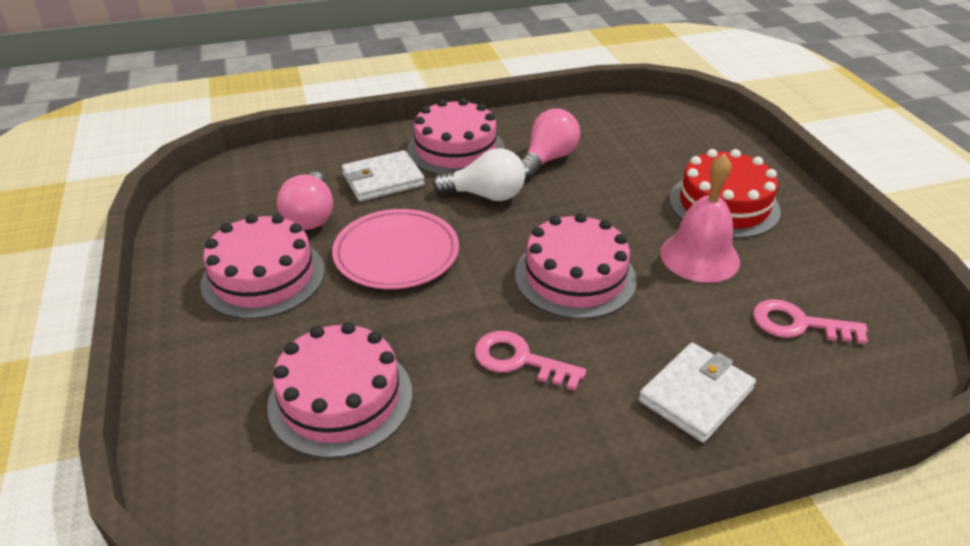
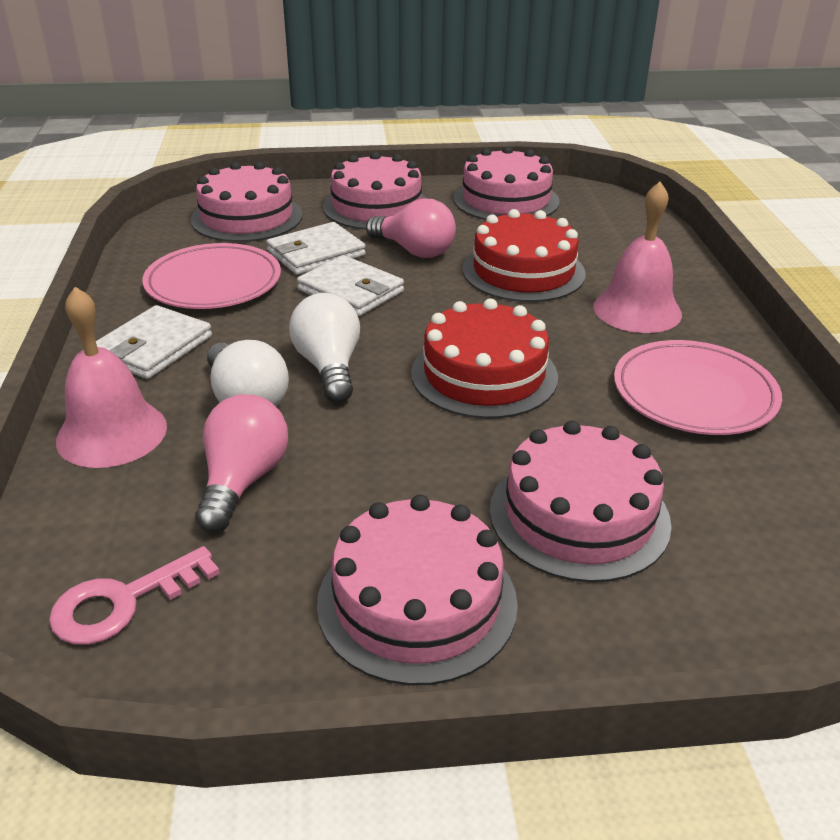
pink bell: 1 -> 2
pink cake: 4 -> 5
pink key: 2 -> 1
pink plate: 1 -> 2
red cake: 1 -> 2
white light bulb: 1 -> 2
white wallet: 2 -> 3

